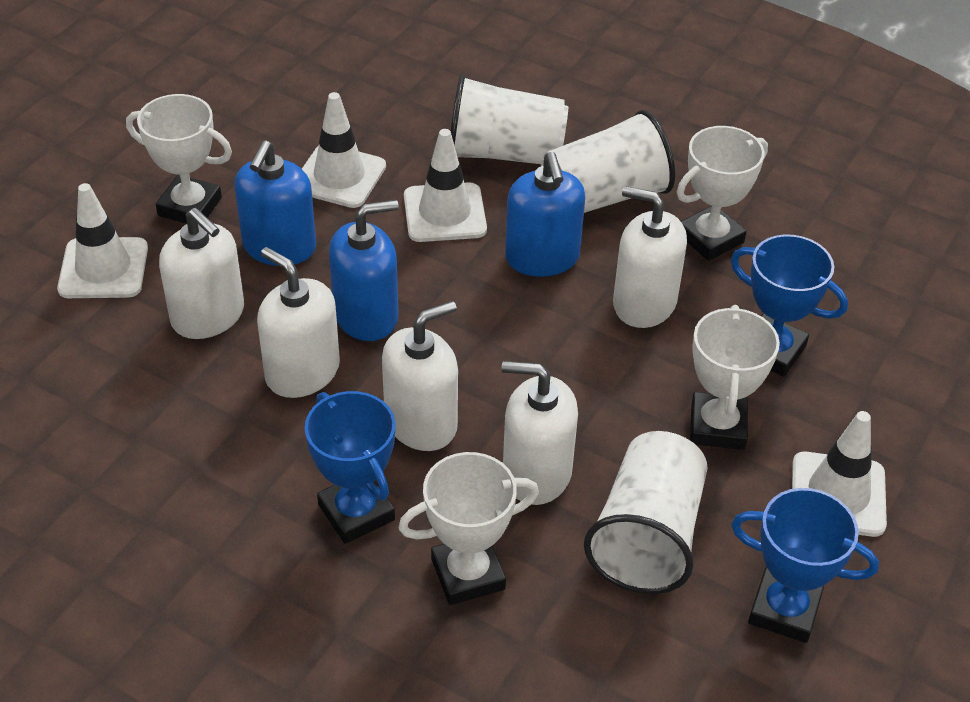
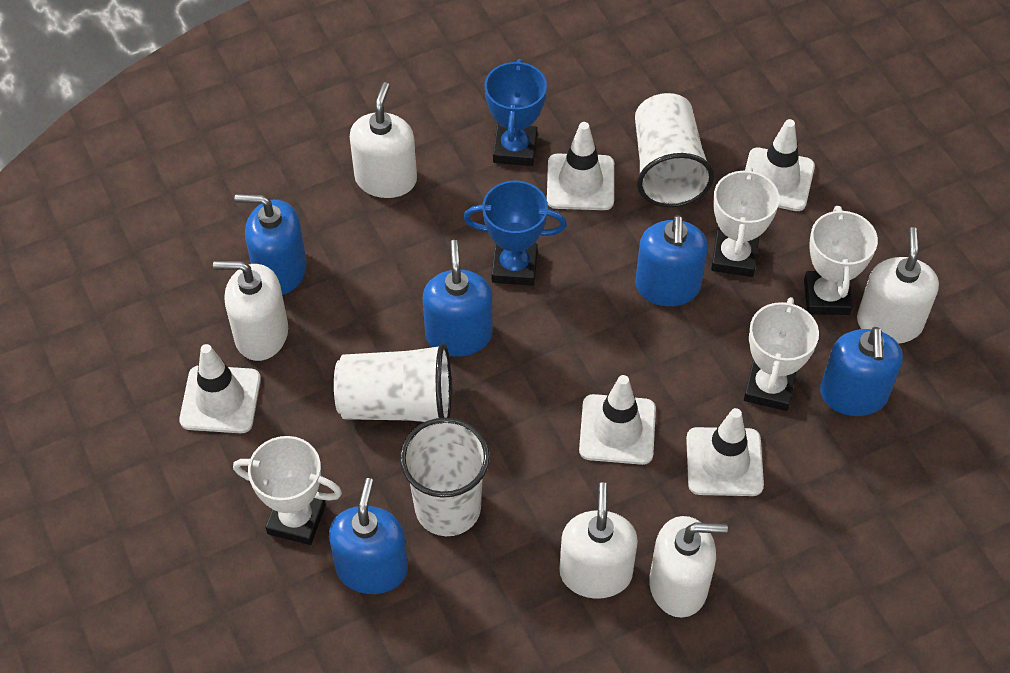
blue soap dispenser: 3 -> 5
blue trophy: 3 -> 2
white traffic cone: 4 -> 5

